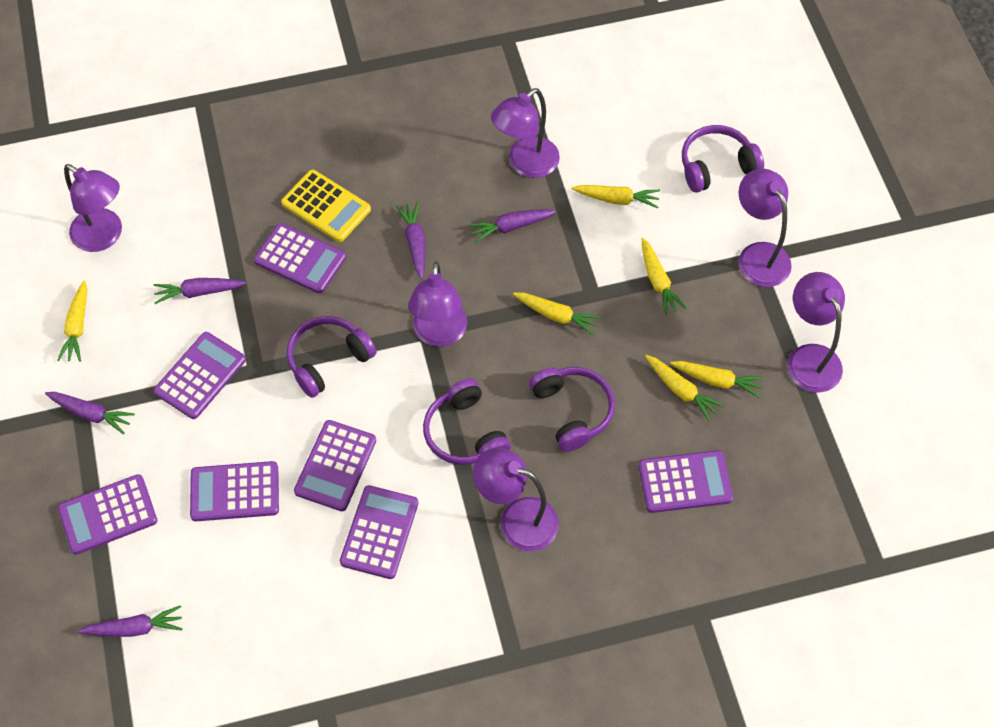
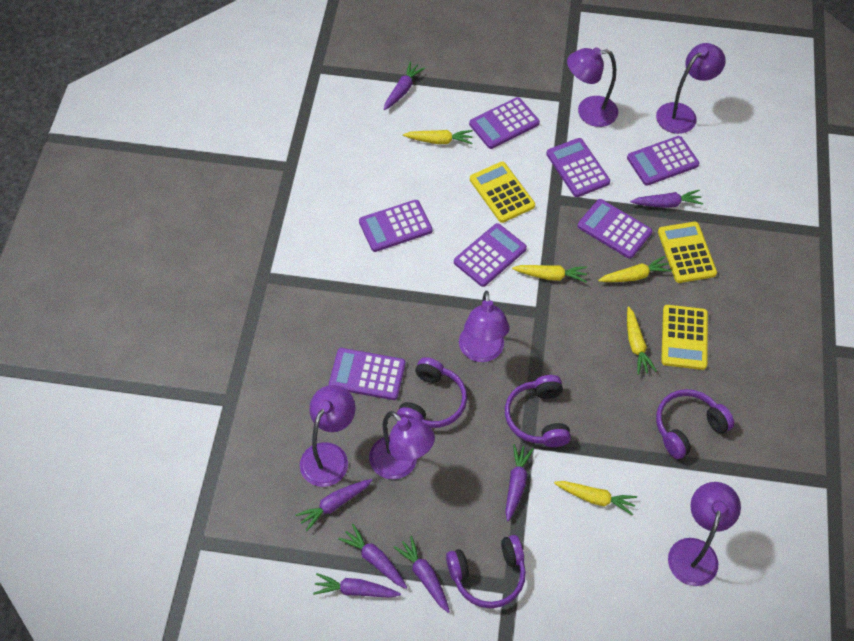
purple carrot: 5 -> 7
yellow calculator: 1 -> 3
yellow carrot: 6 -> 5

